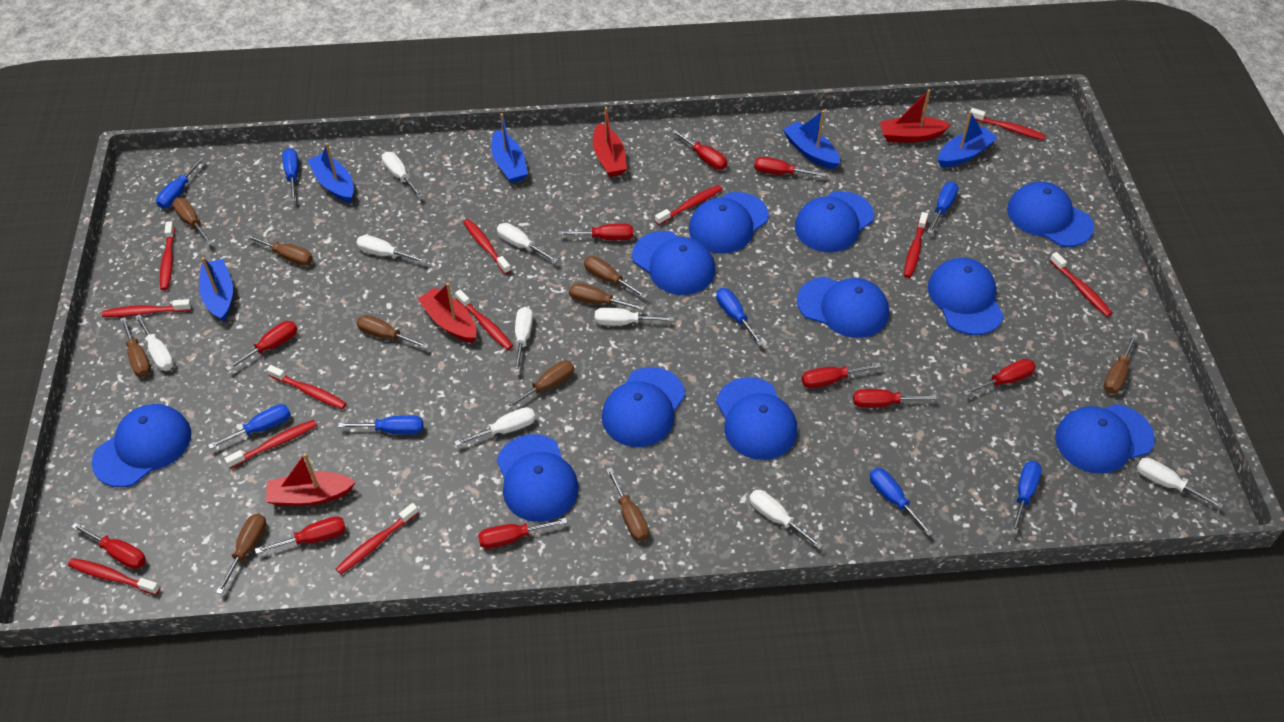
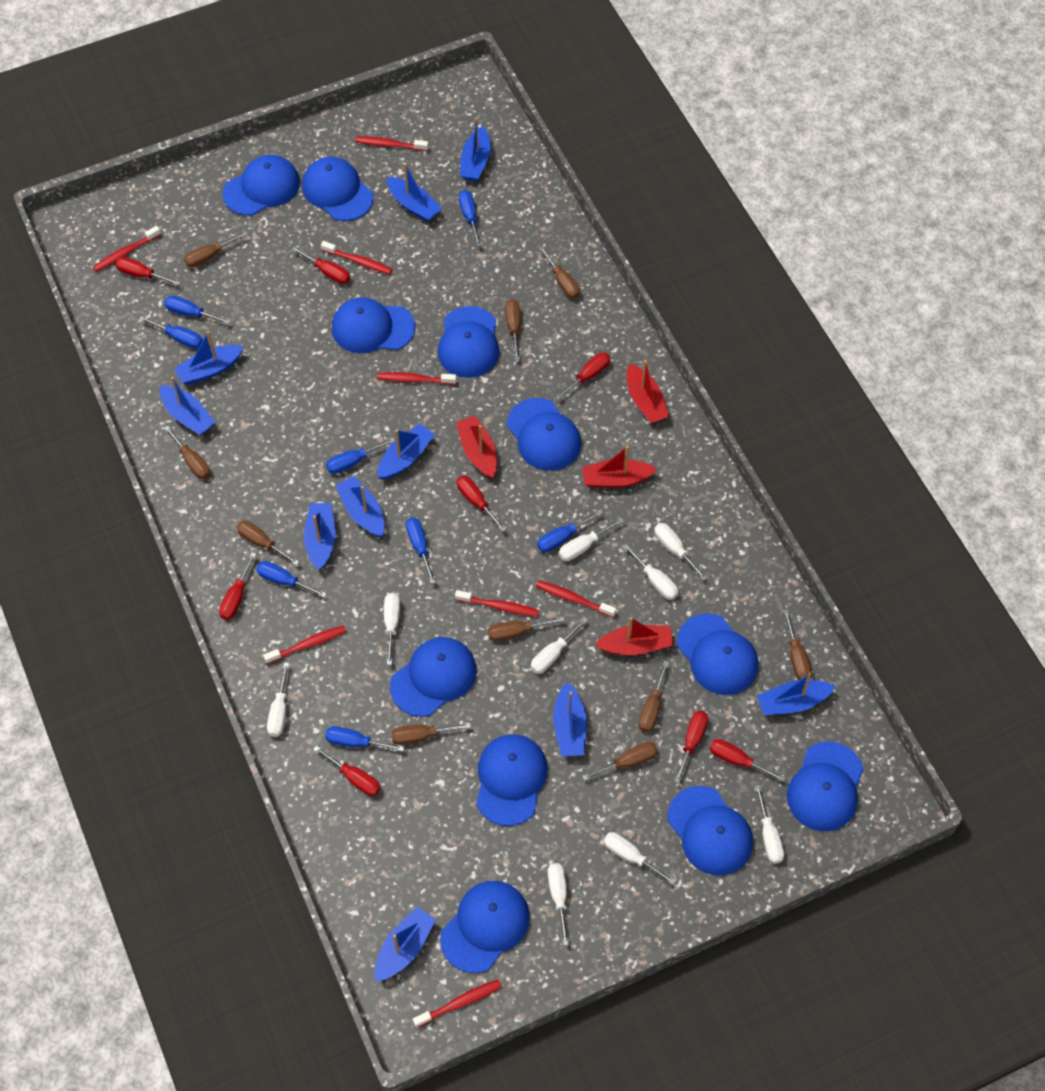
blue boat: 5 -> 10
red screwdriver: 10 -> 8
red toothbrush: 12 -> 8

